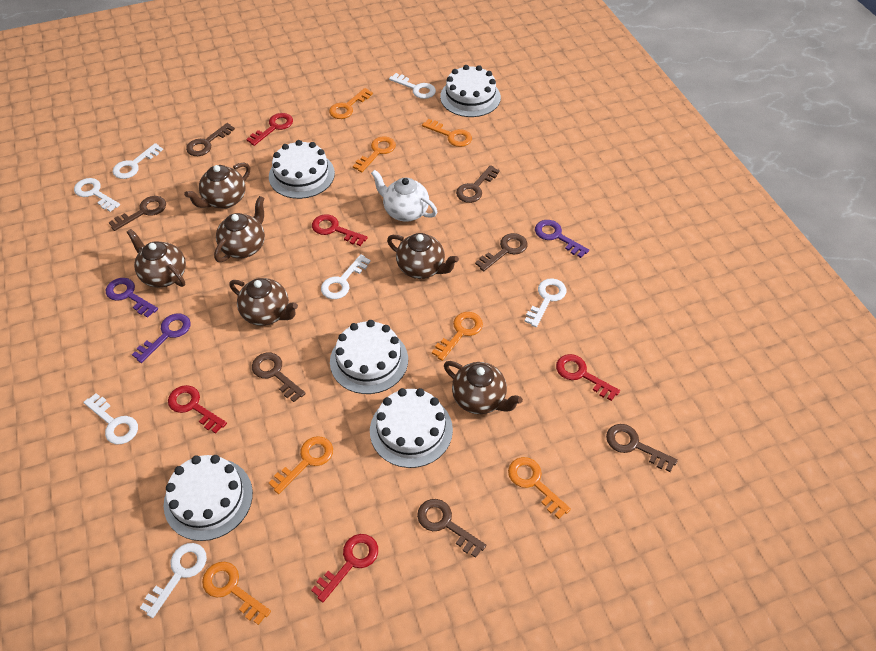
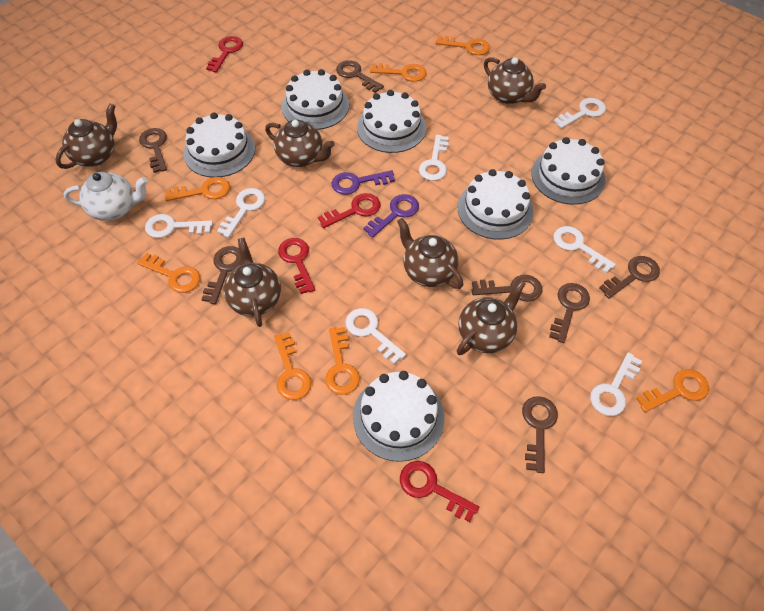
purple key: 3 -> 2
red key: 5 -> 4
white cake: 5 -> 6

